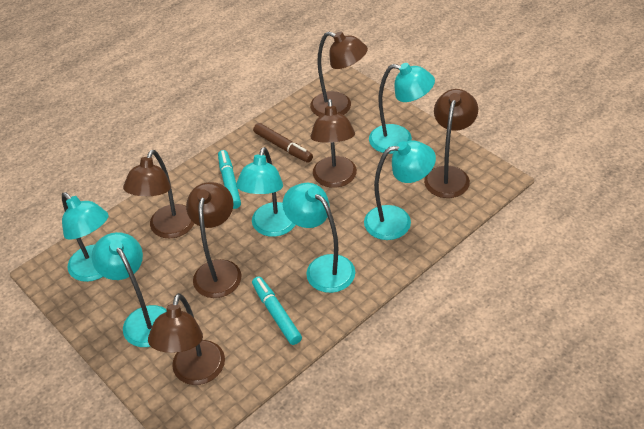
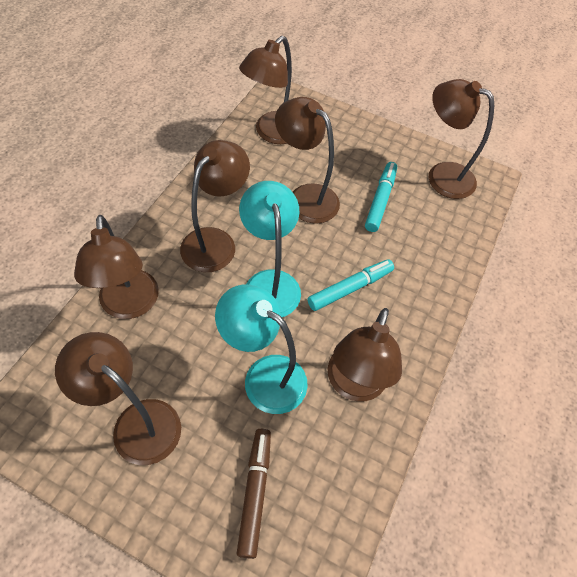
brown lamp: 6 -> 7
turquoise lamp: 6 -> 2

